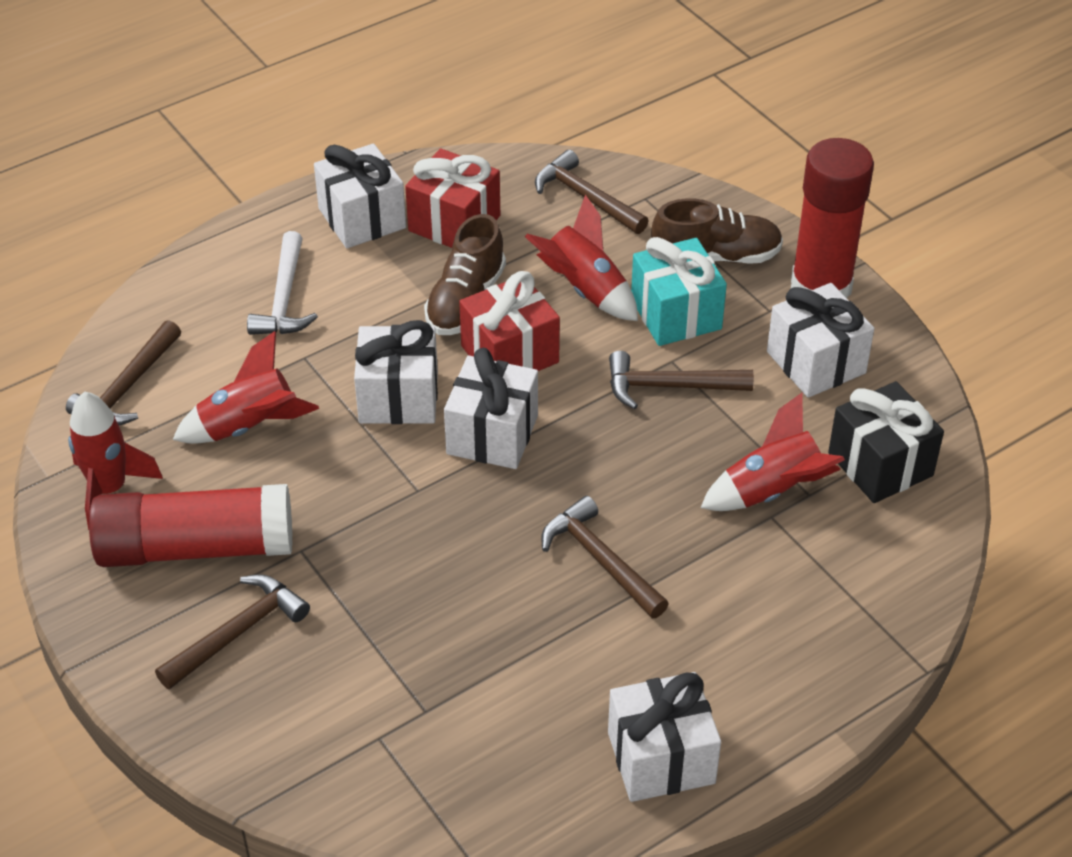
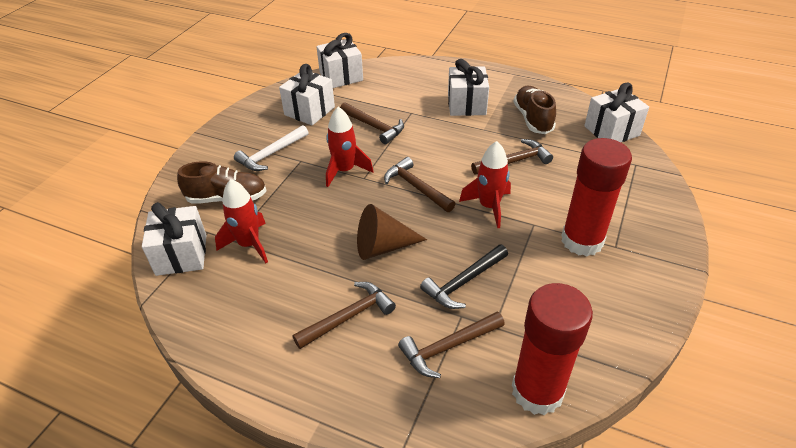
black gift: 1 -> 0
black hammer: 0 -> 1
brown cone: 0 -> 1
red gift: 2 -> 0
red rocket: 4 -> 3
turquoise gift: 1 -> 0

